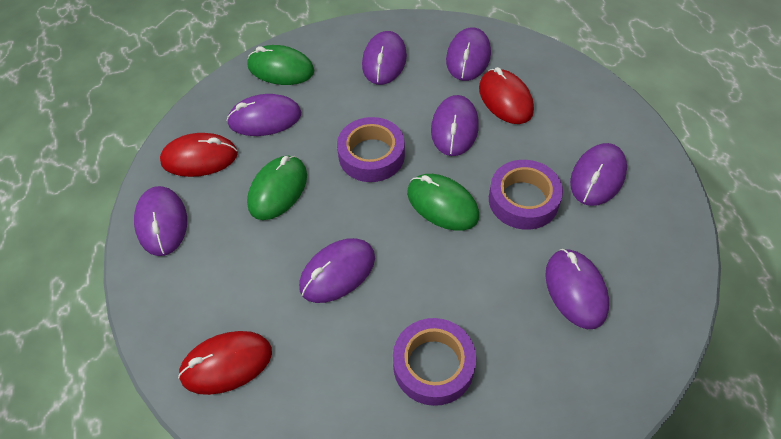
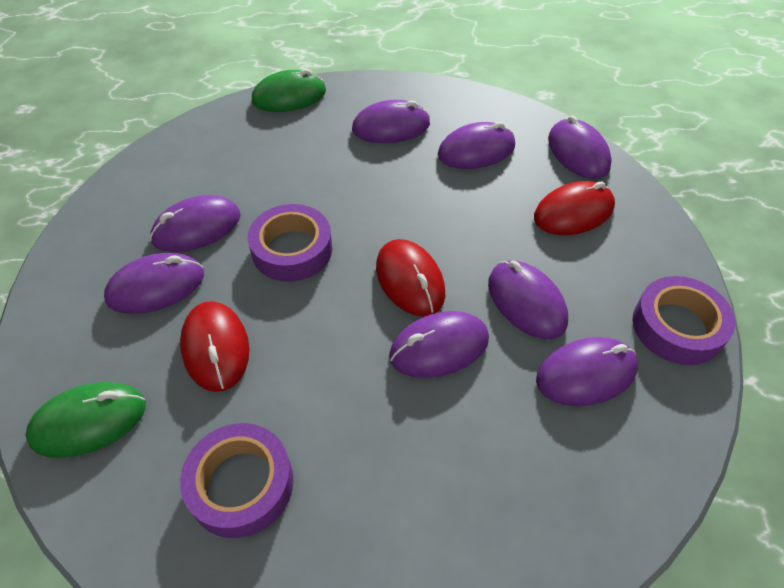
green mouse: 3 -> 2

